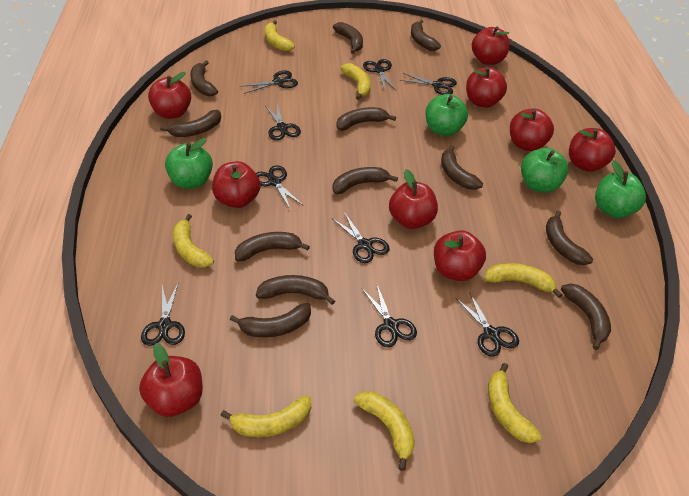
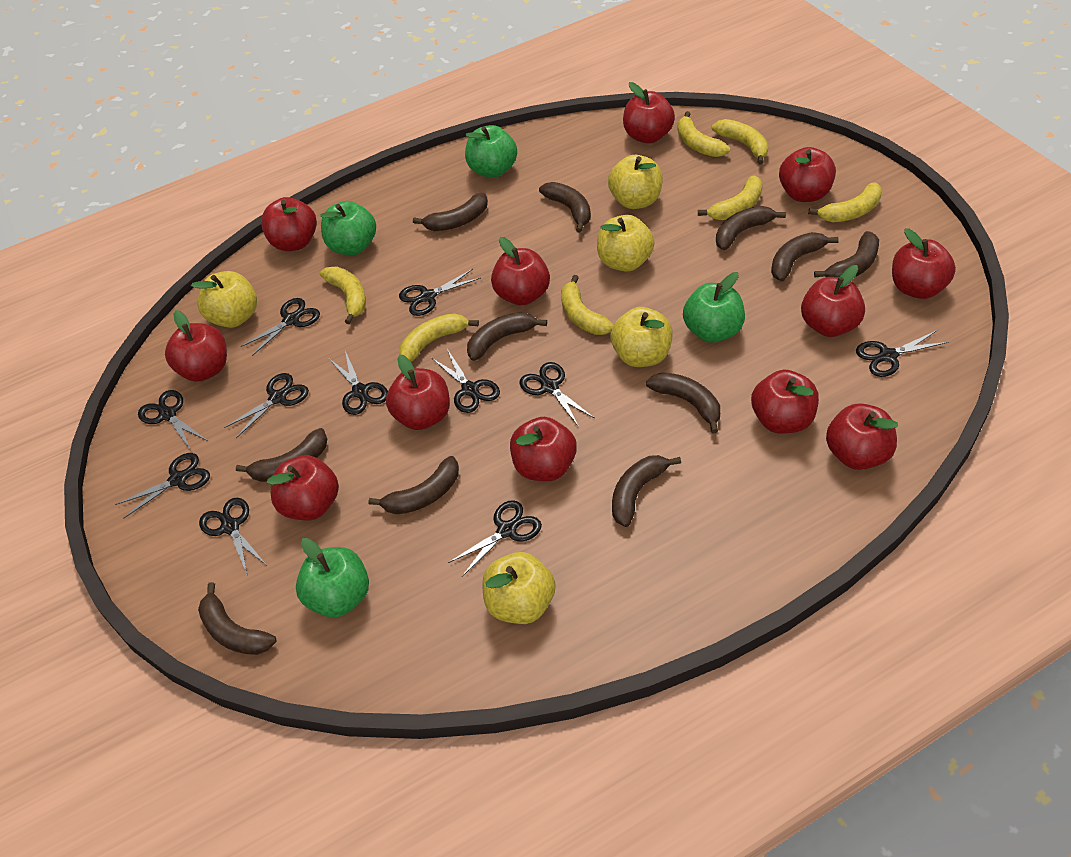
black scissors: 9 -> 11
brown banana: 12 -> 11
red apple: 9 -> 12
yellow apple: 0 -> 5

